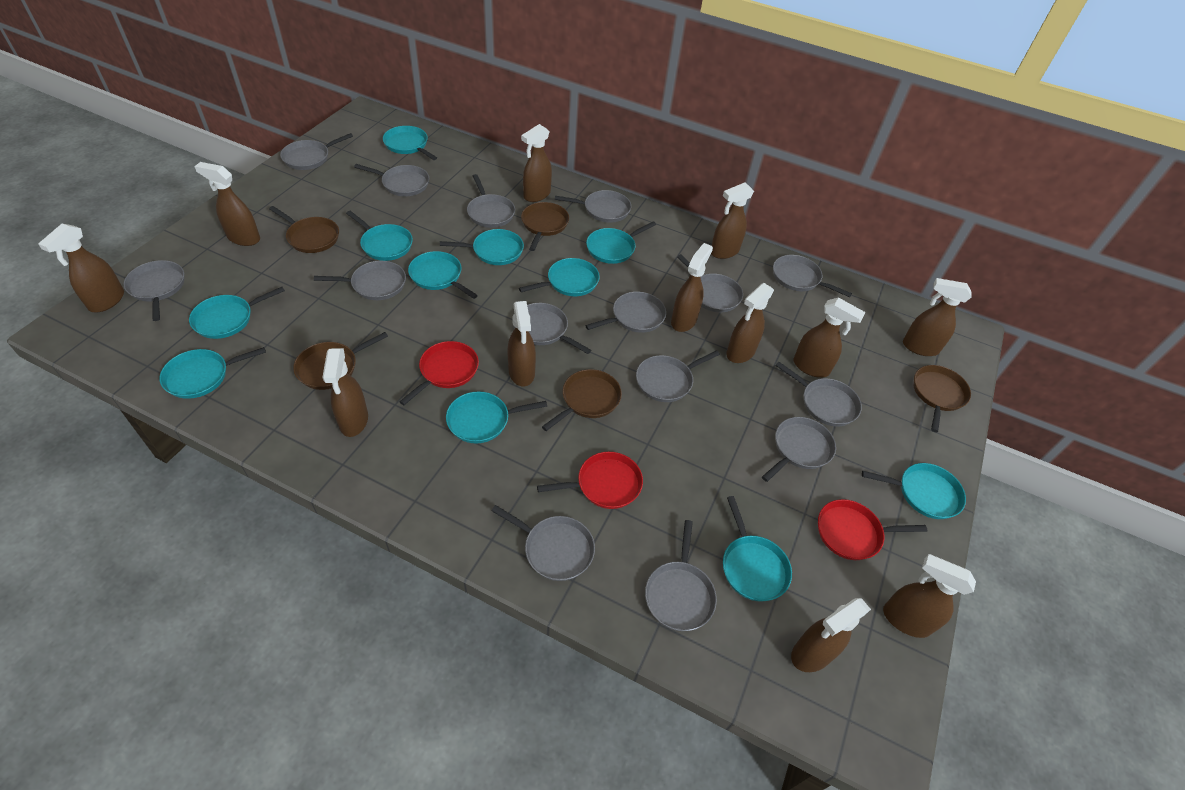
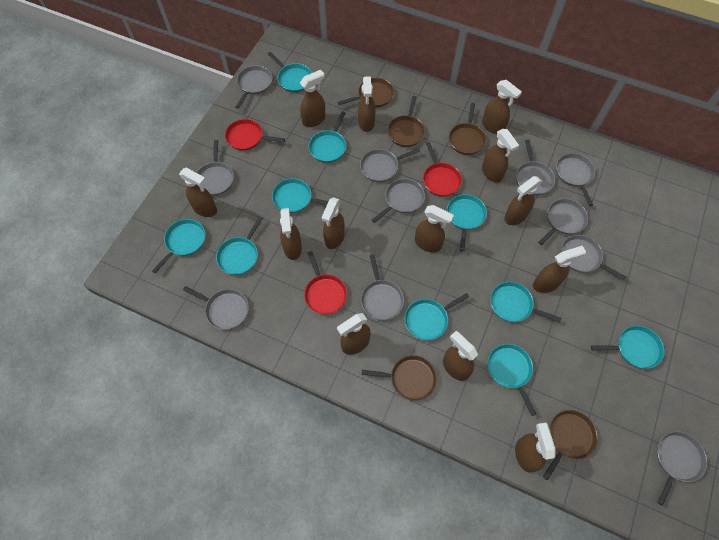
brown spray bottle: 12 -> 13
grey pan: 15 -> 11
turquoise pan: 11 -> 10

